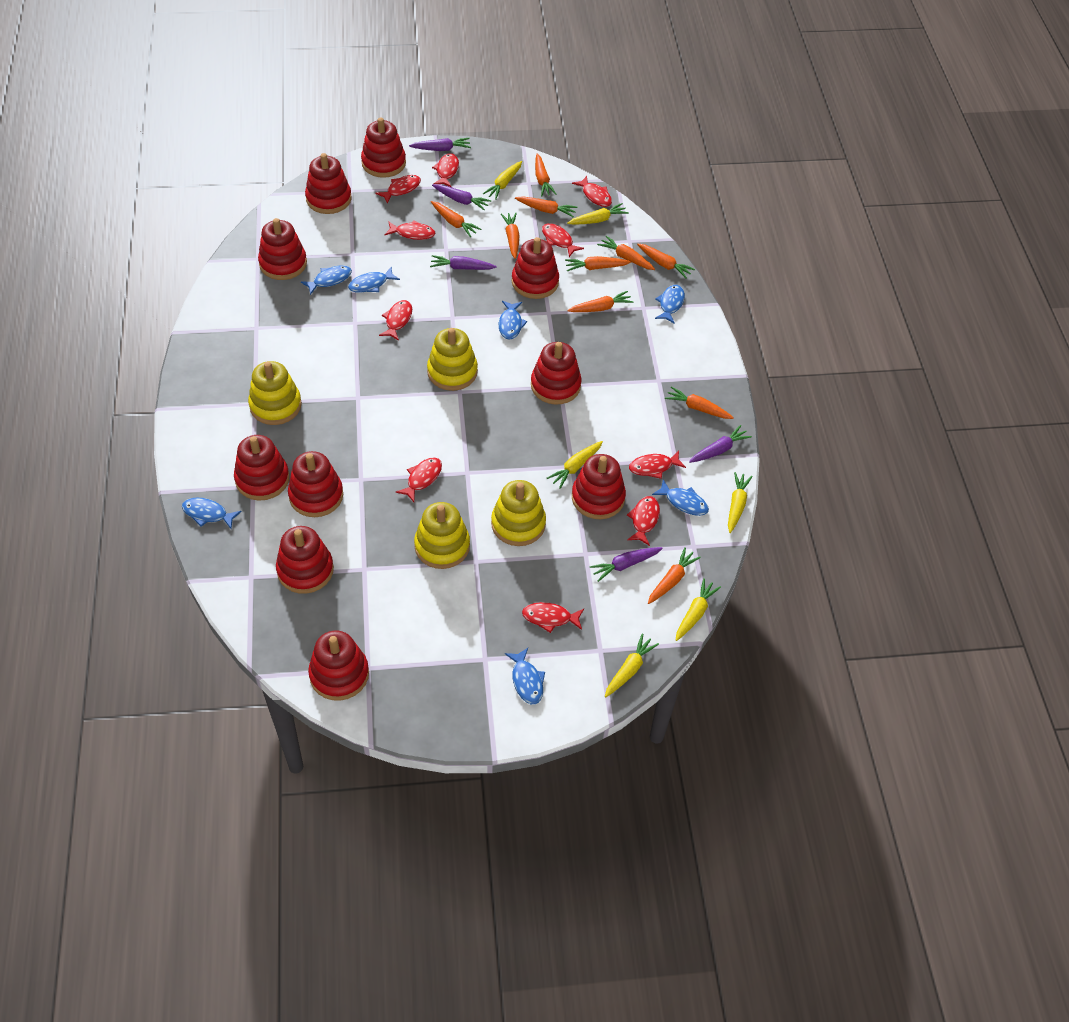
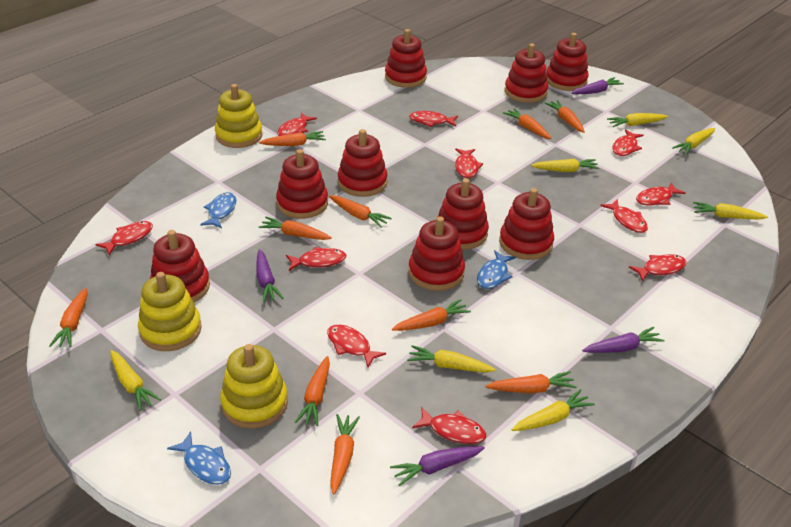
blue fish: 7 -> 3
purple carrot: 5 -> 4
red fish: 10 -> 11
red stacking toy: 10 -> 9
yellow carrot: 6 -> 7
yellow stacking toy: 4 -> 3

